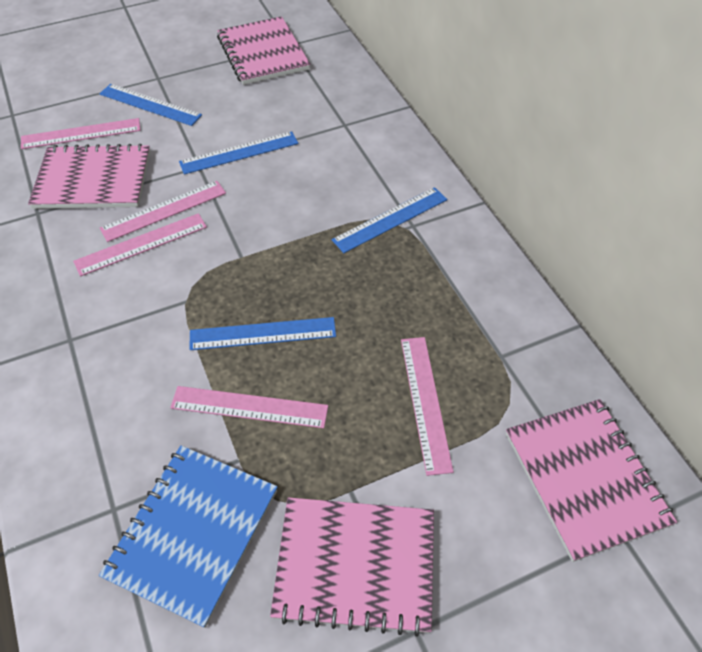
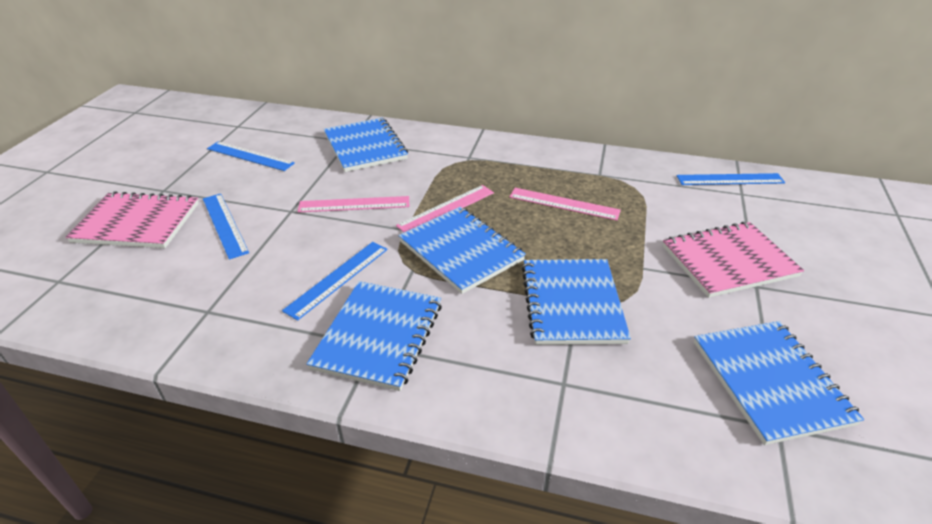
blue notebook: 1 -> 5
pink notebook: 4 -> 2
pink ruler: 5 -> 3

